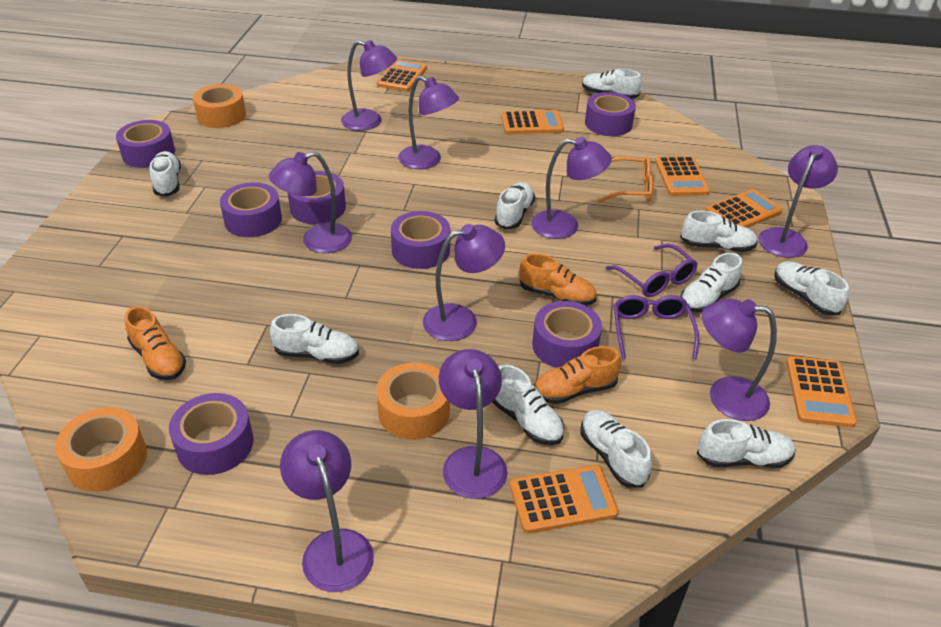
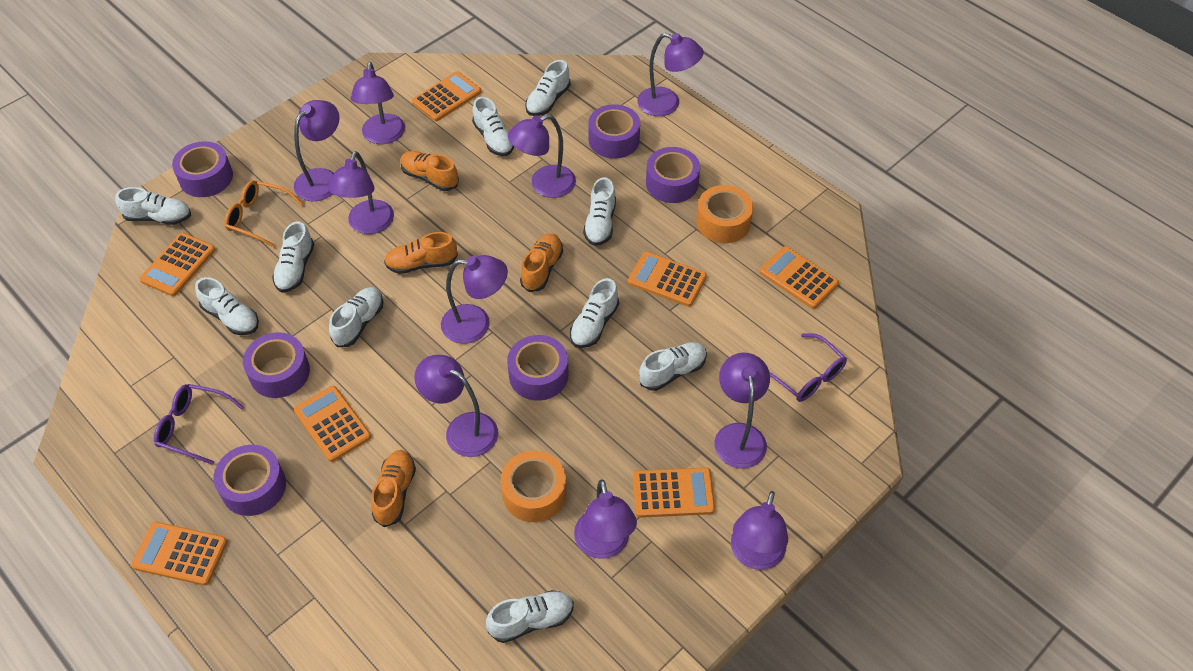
orange calculator: 6 -> 7
orange shoe: 3 -> 4
orange tape: 3 -> 2
purple lamp: 9 -> 10
purple tape: 7 -> 6

